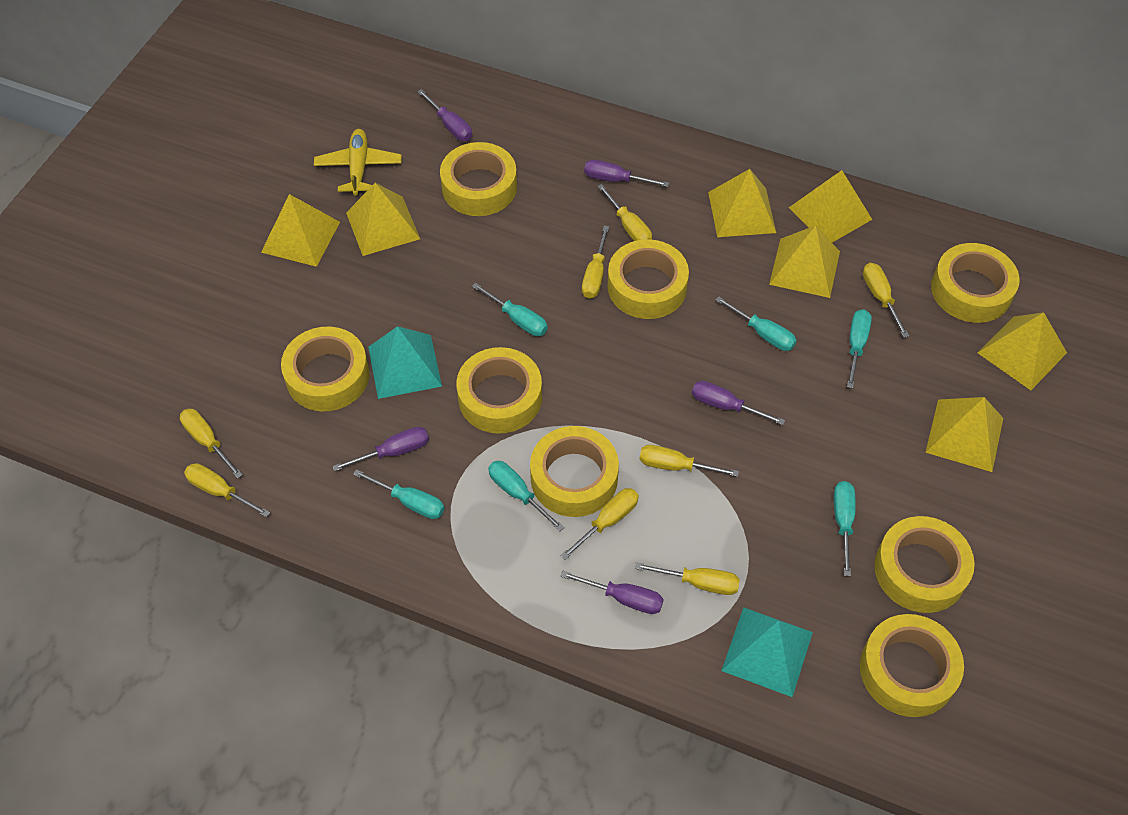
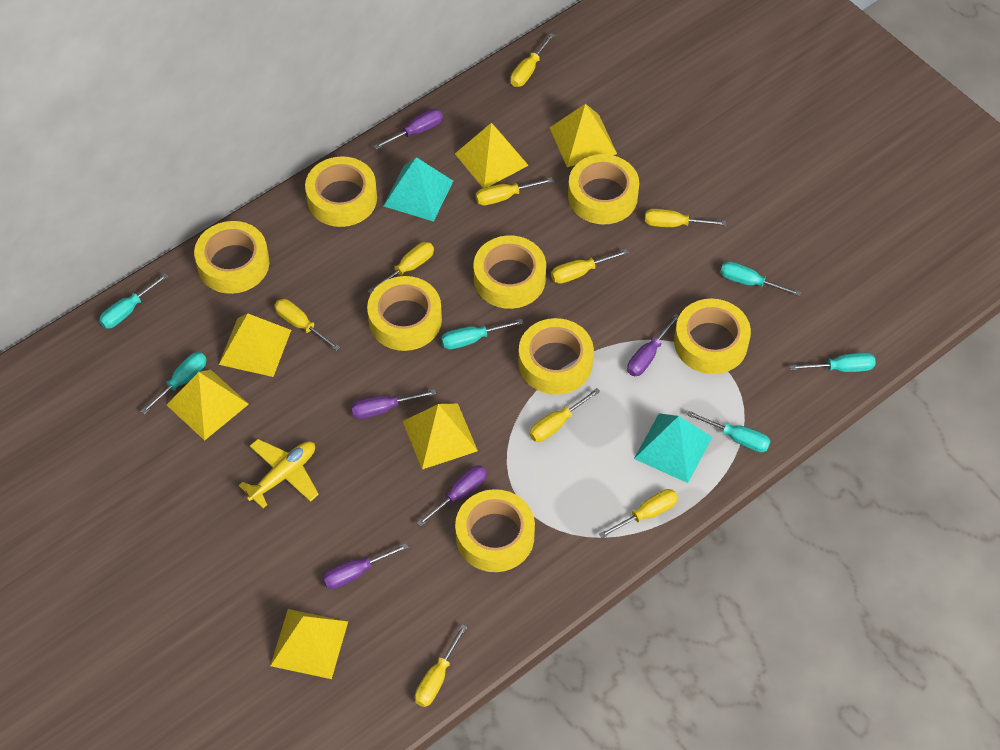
yellow pyramid: 7 -> 6
yellow screwdriver: 8 -> 9

